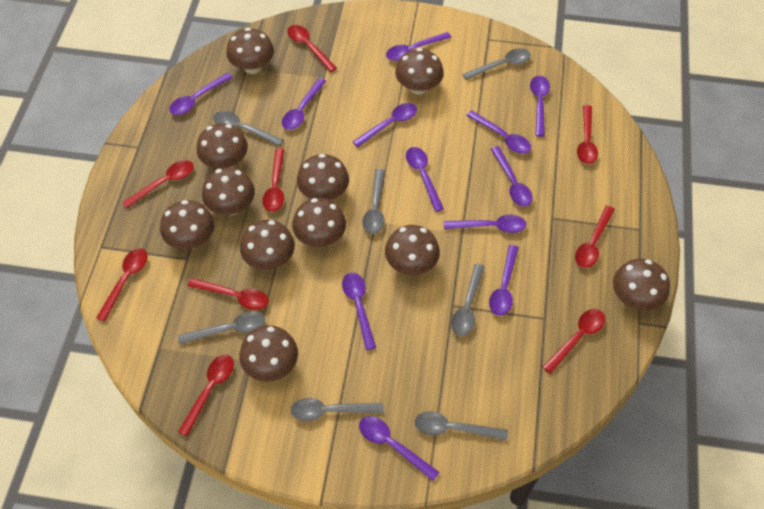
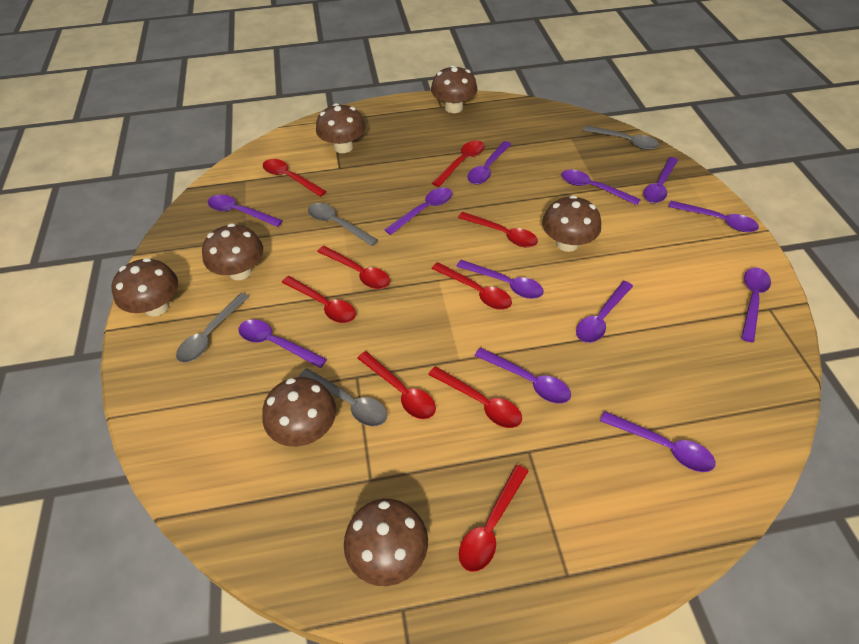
brown mushroom: 11 -> 7
grey spoon: 7 -> 4

